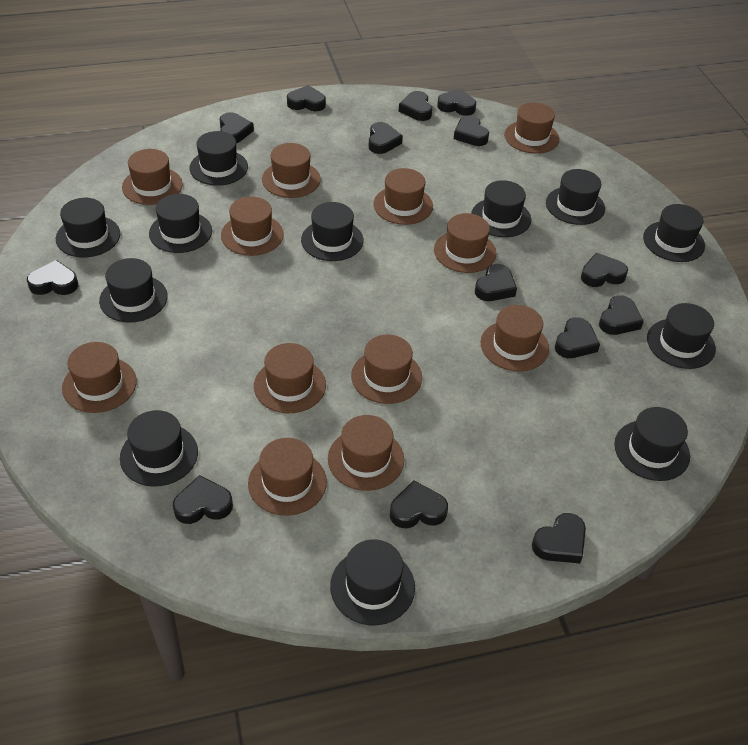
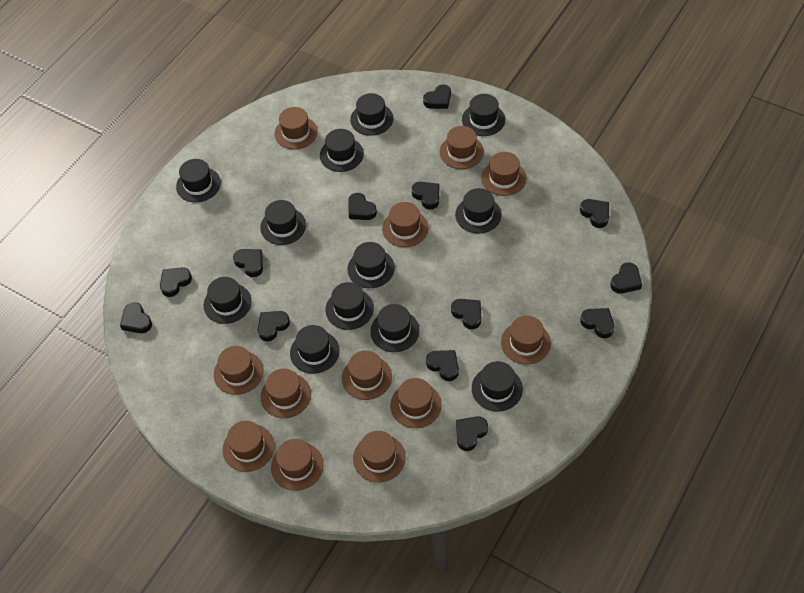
black heart: 14 -> 13

